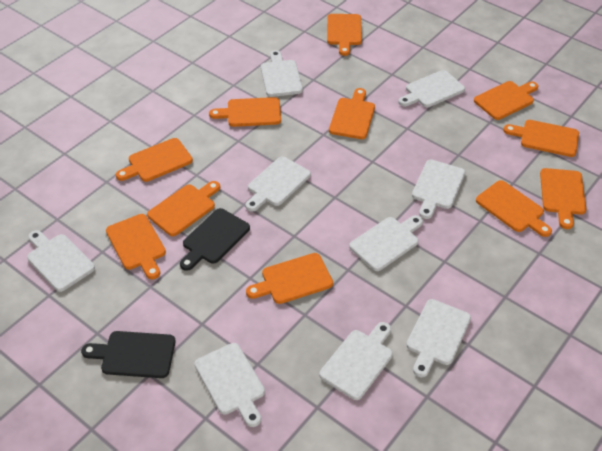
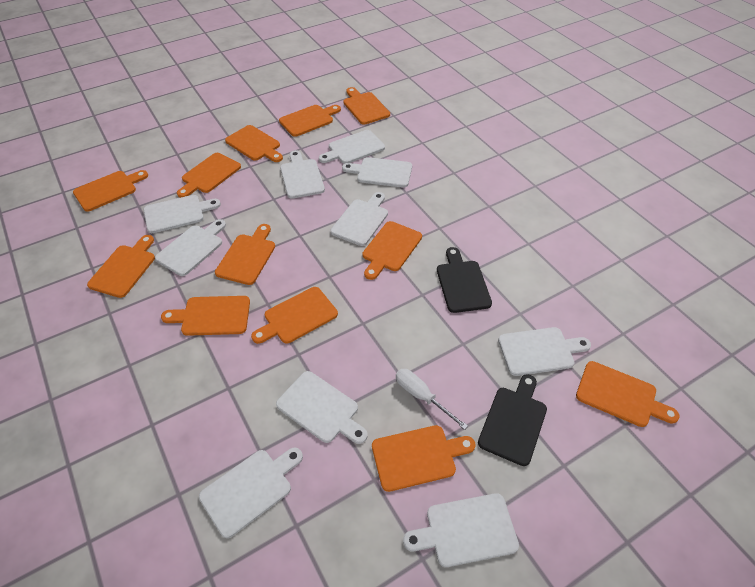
orange cutting board: 11 -> 12
white cutting board: 9 -> 10
white screwdriver: 0 -> 1

